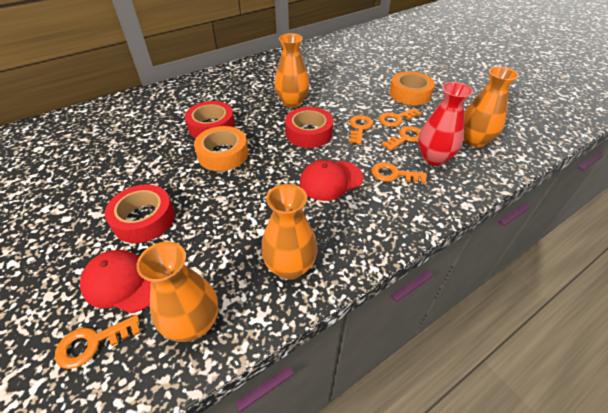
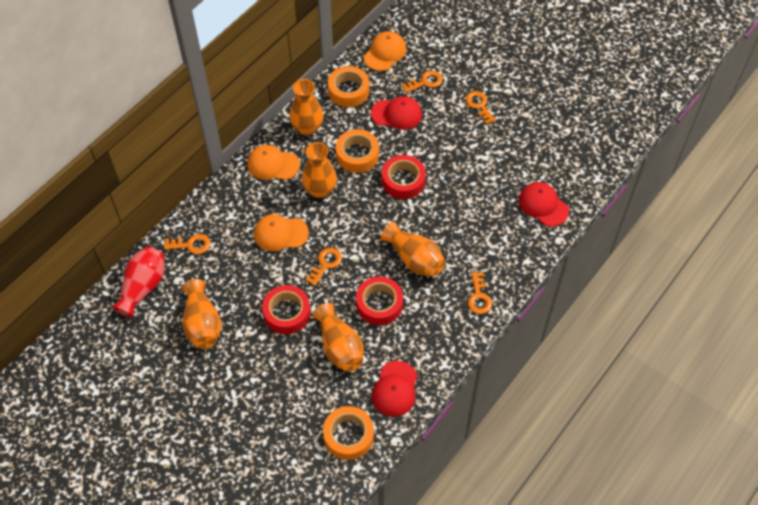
orange cap: 0 -> 3
orange tape: 2 -> 3
orange vase: 4 -> 5
red cap: 2 -> 3

